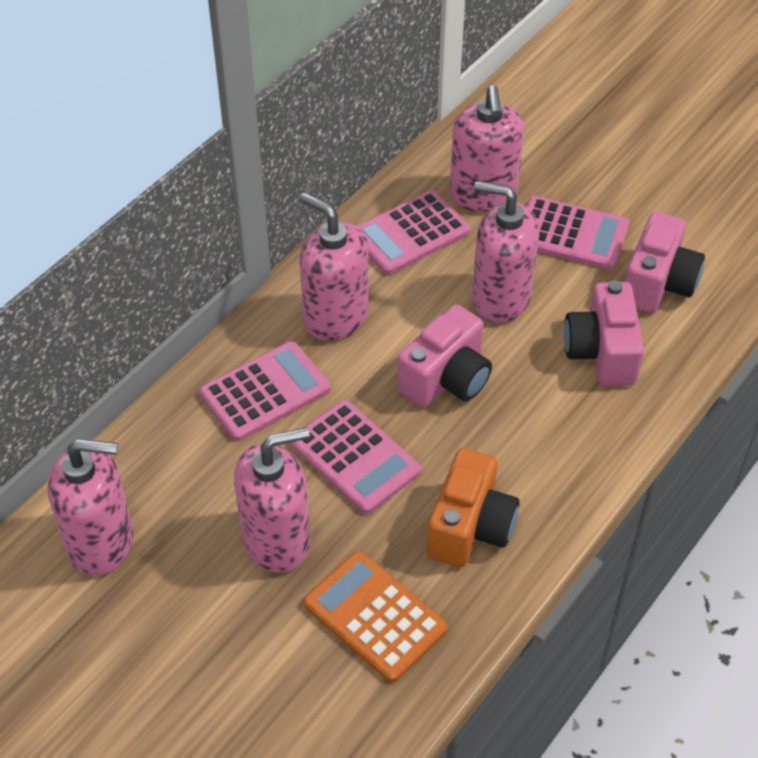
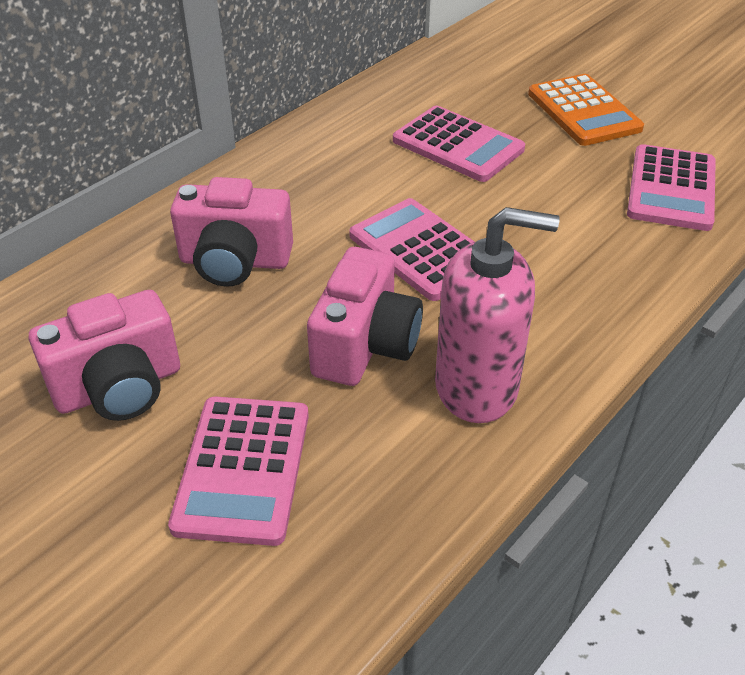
orange camera: 1 -> 0
pink soap dispenser: 5 -> 1

